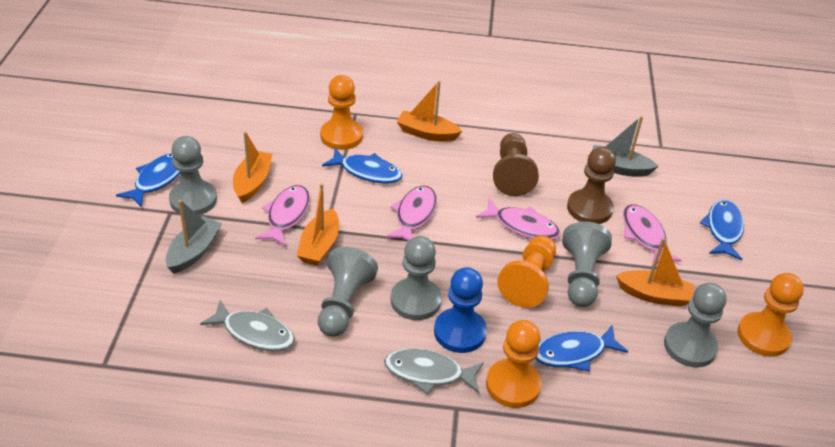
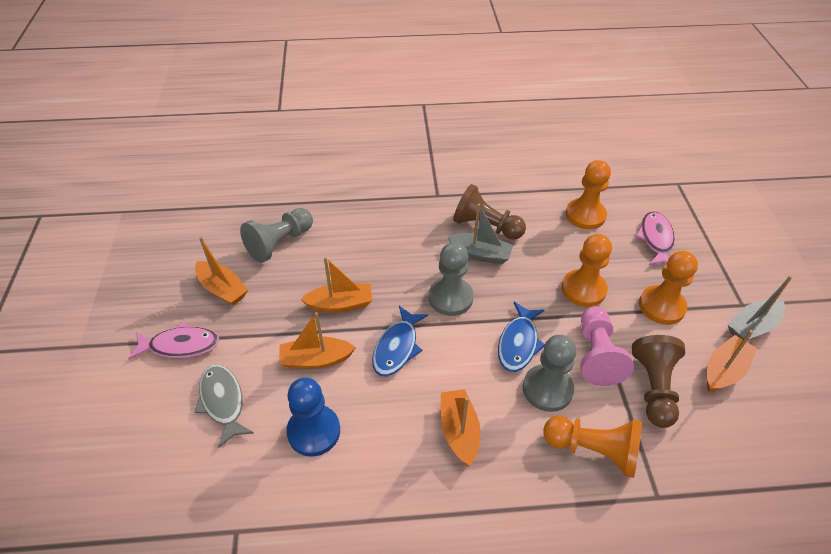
blue fish: 4 -> 2
grey fish: 2 -> 1
grey pawn: 5 -> 3
orange boat: 4 -> 5
pink fish: 4 -> 2
pink pawn: 0 -> 1

